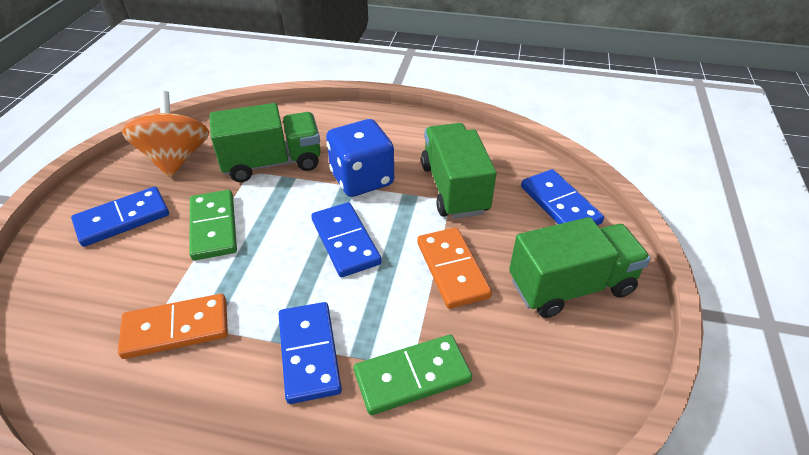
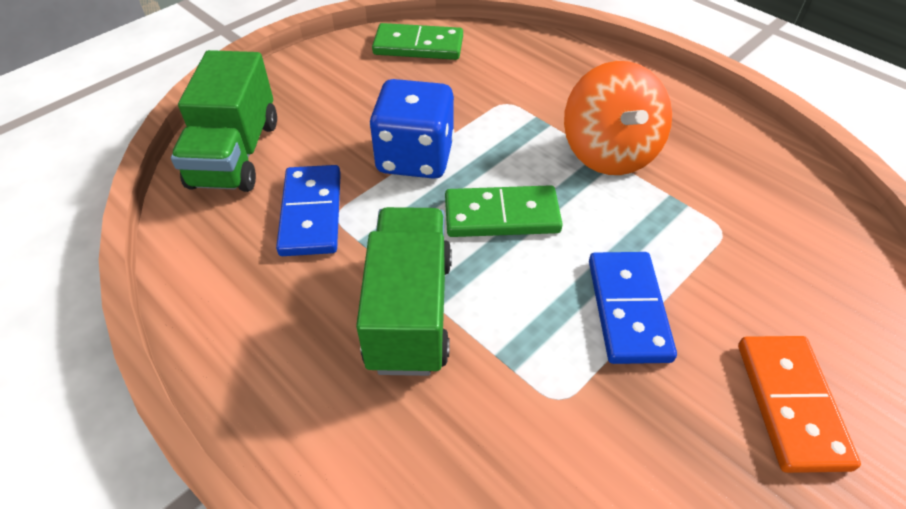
blue domino: 4 -> 2
green truck: 3 -> 2
orange domino: 2 -> 1

